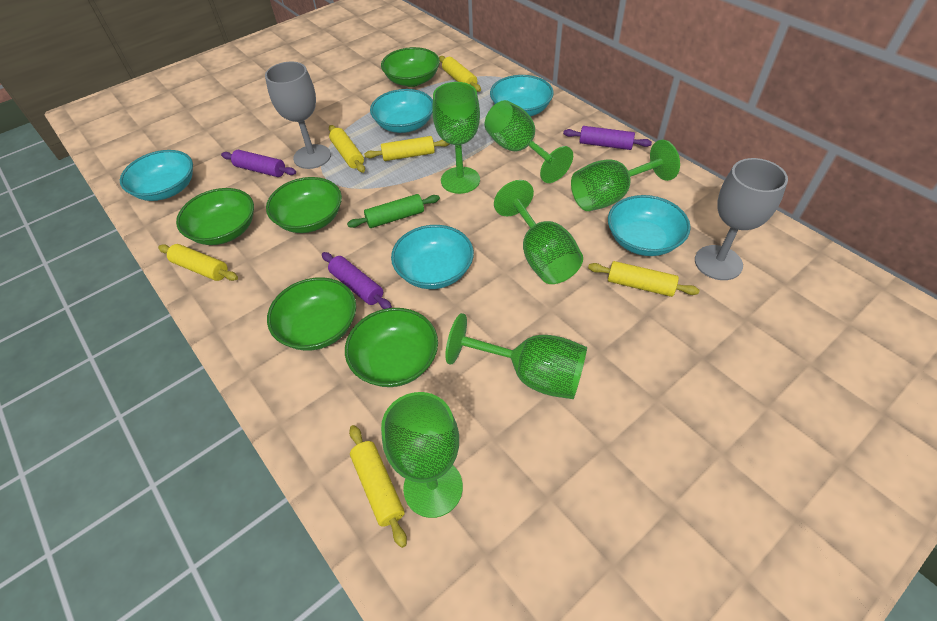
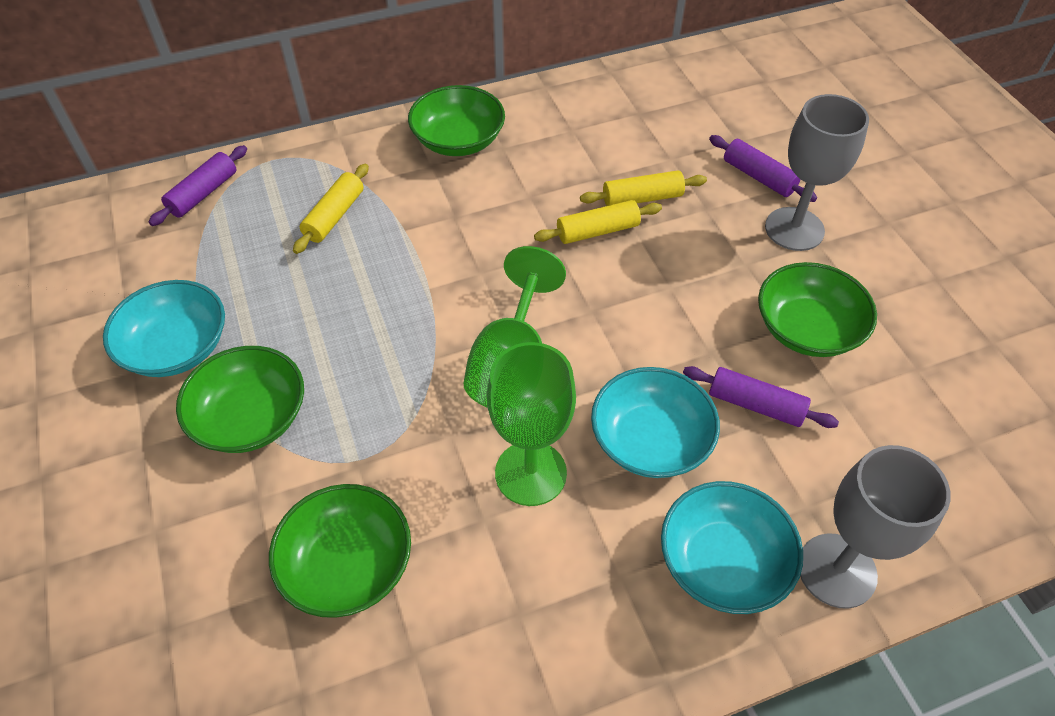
green bowl: 5 -> 4
green goblet: 6 -> 2
green rolling pin: 1 -> 0
turquoise bowl: 5 -> 3
yellow rolling pin: 6 -> 3

